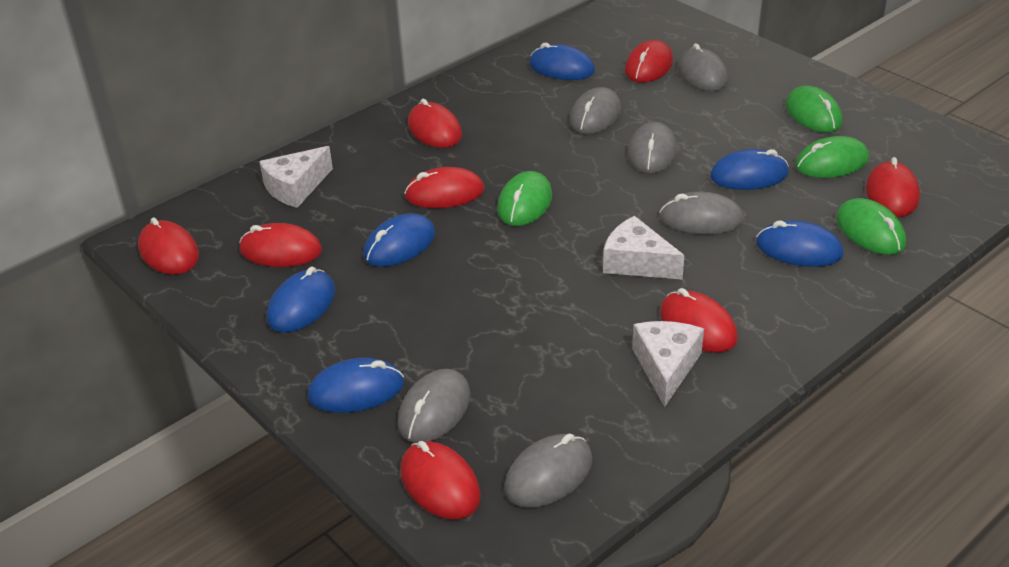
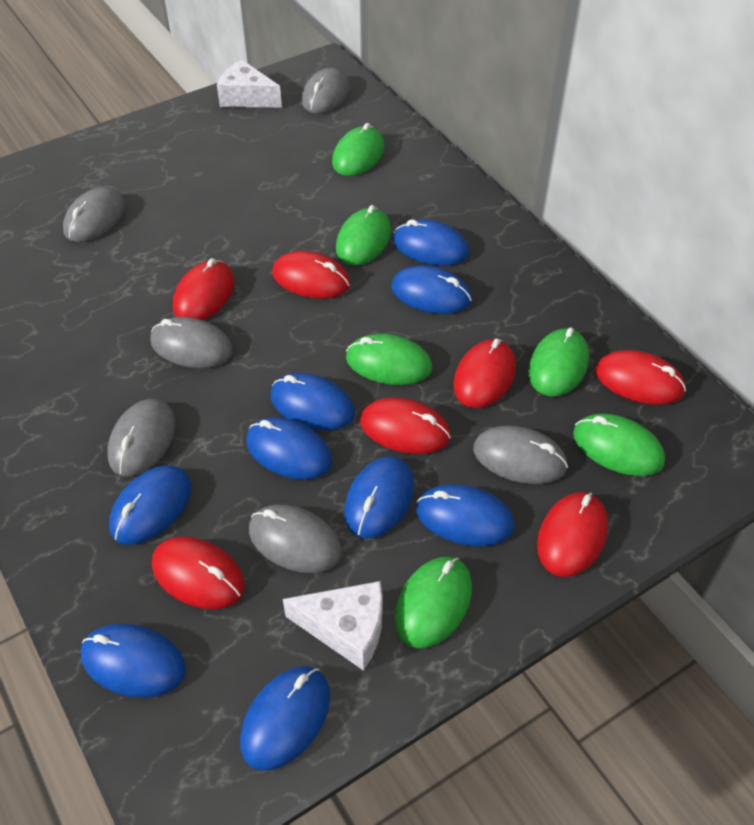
blue mouse: 6 -> 9
green mouse: 4 -> 6
red mouse: 8 -> 7
white cheese: 3 -> 2

